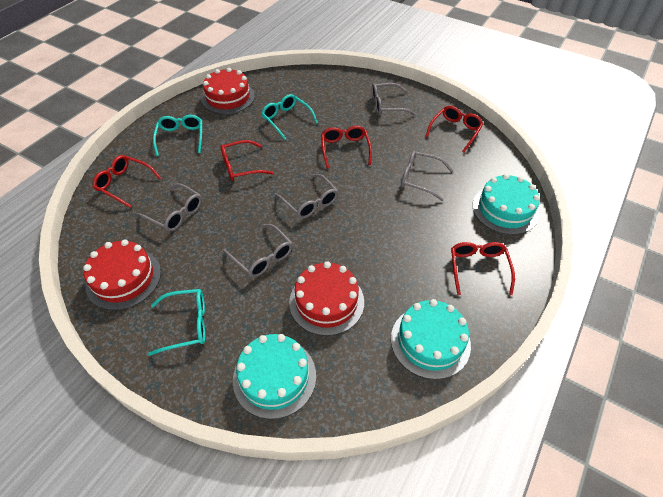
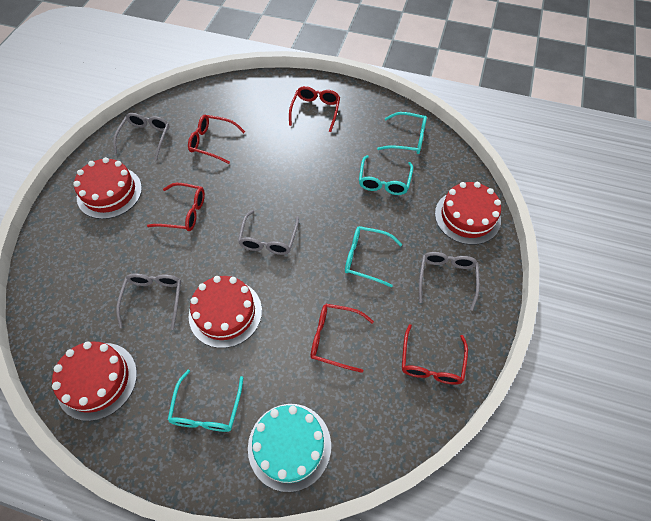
grey glasses: 5 -> 4
red cake: 3 -> 4
turquoise cake: 3 -> 1
turquoise glasses: 3 -> 4

